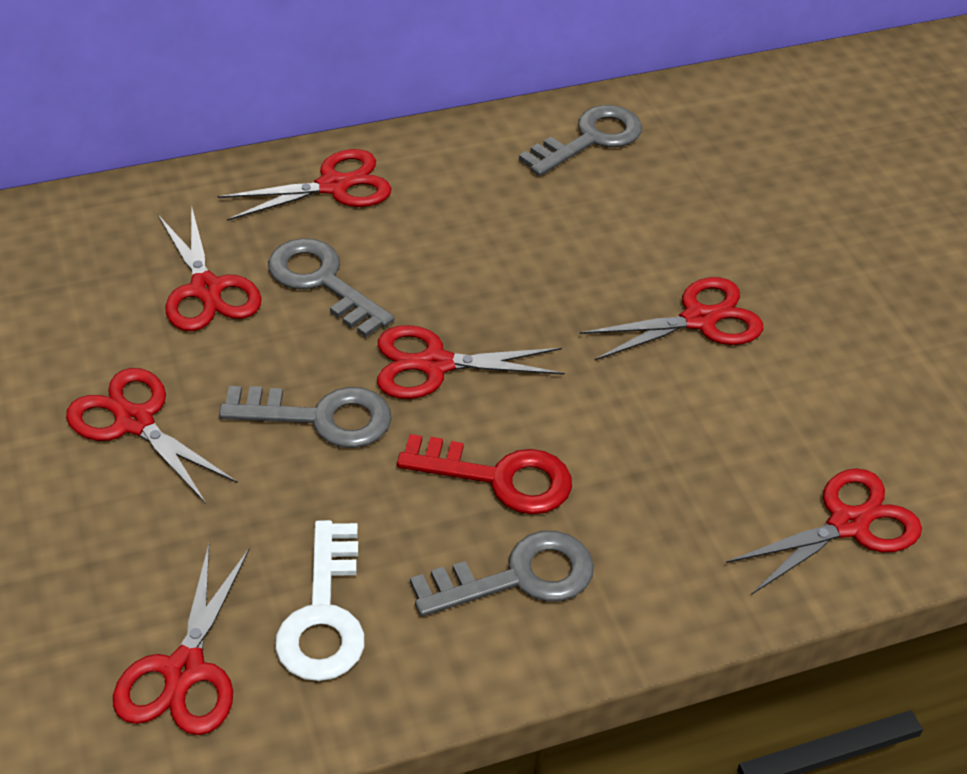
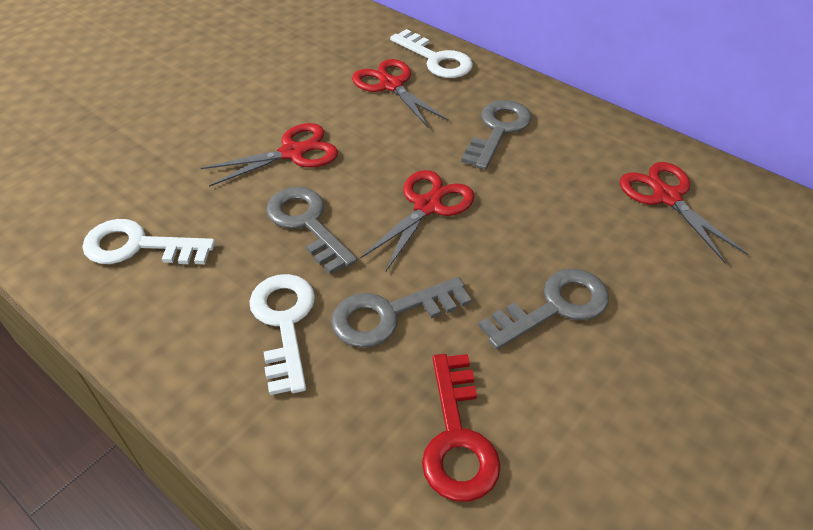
red scissors: 7 -> 4
white key: 1 -> 3

